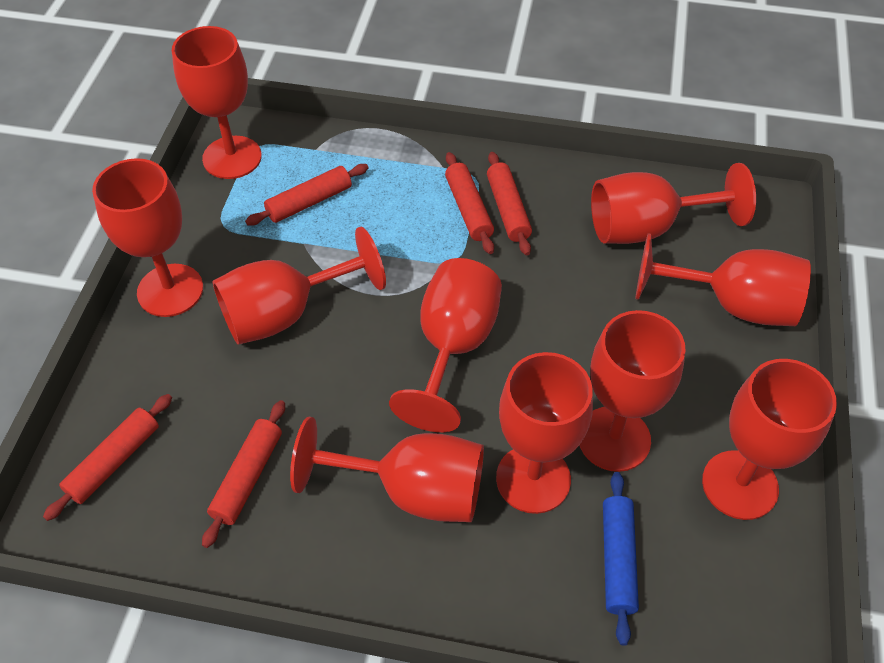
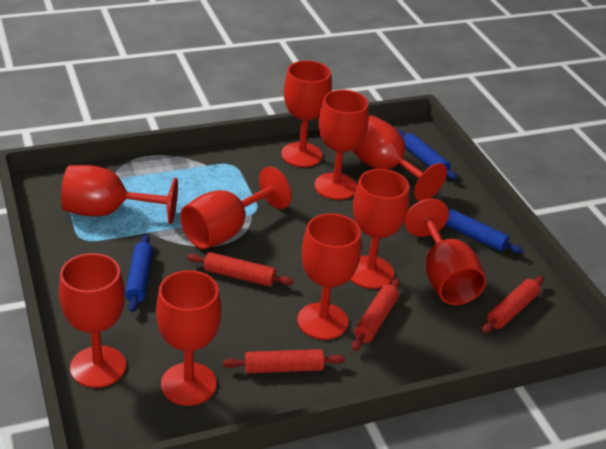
blue rolling pin: 1 -> 3
red rolling pin: 5 -> 4

